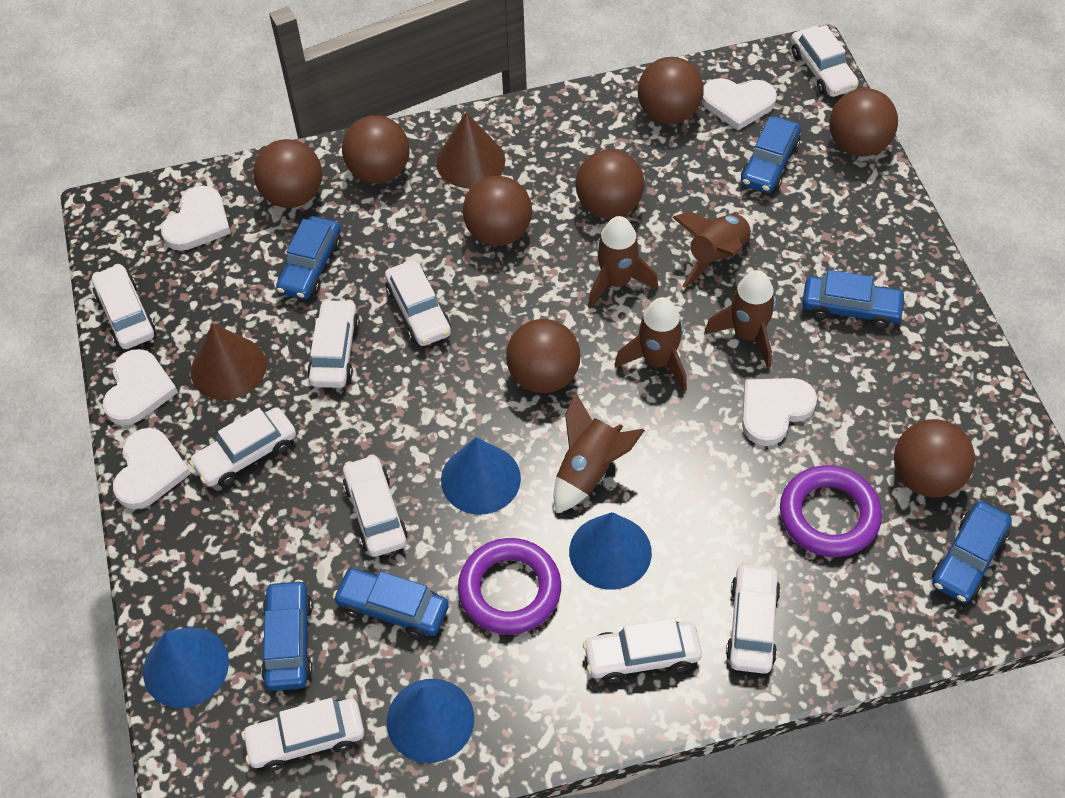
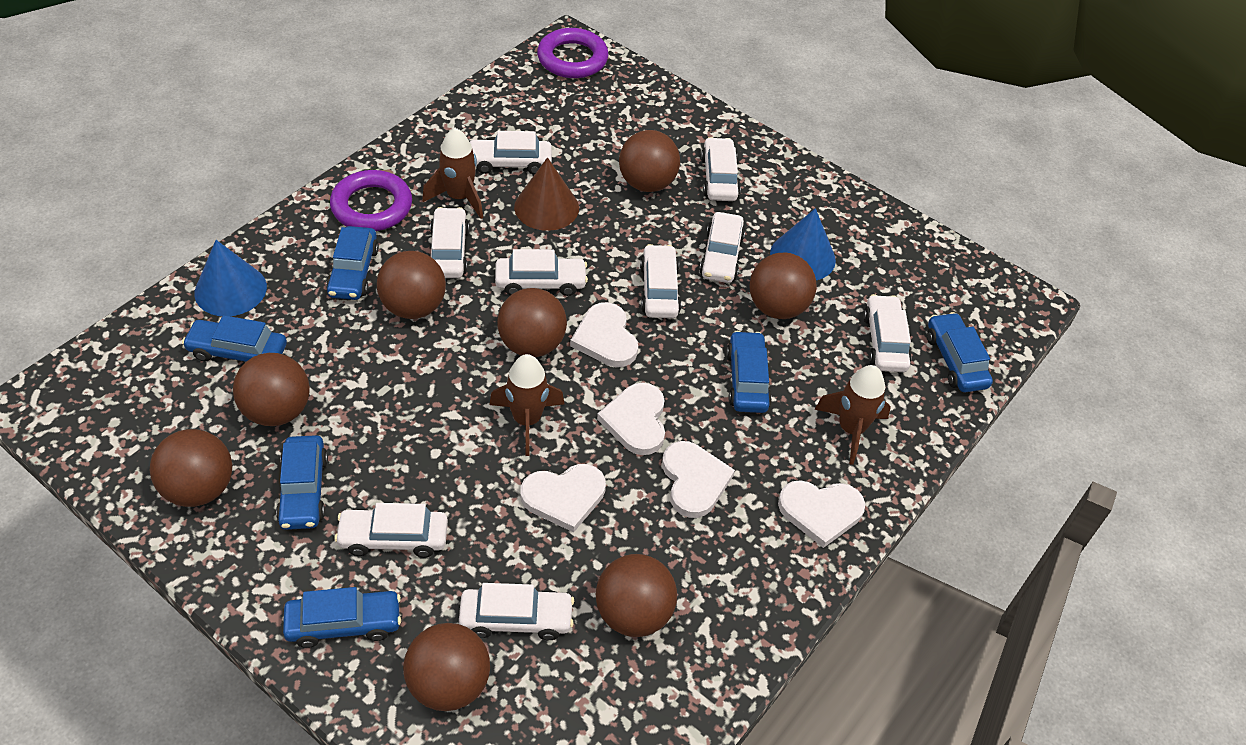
blue cone: 4 -> 2
brown cone: 2 -> 1
brown rocket: 5 -> 3

